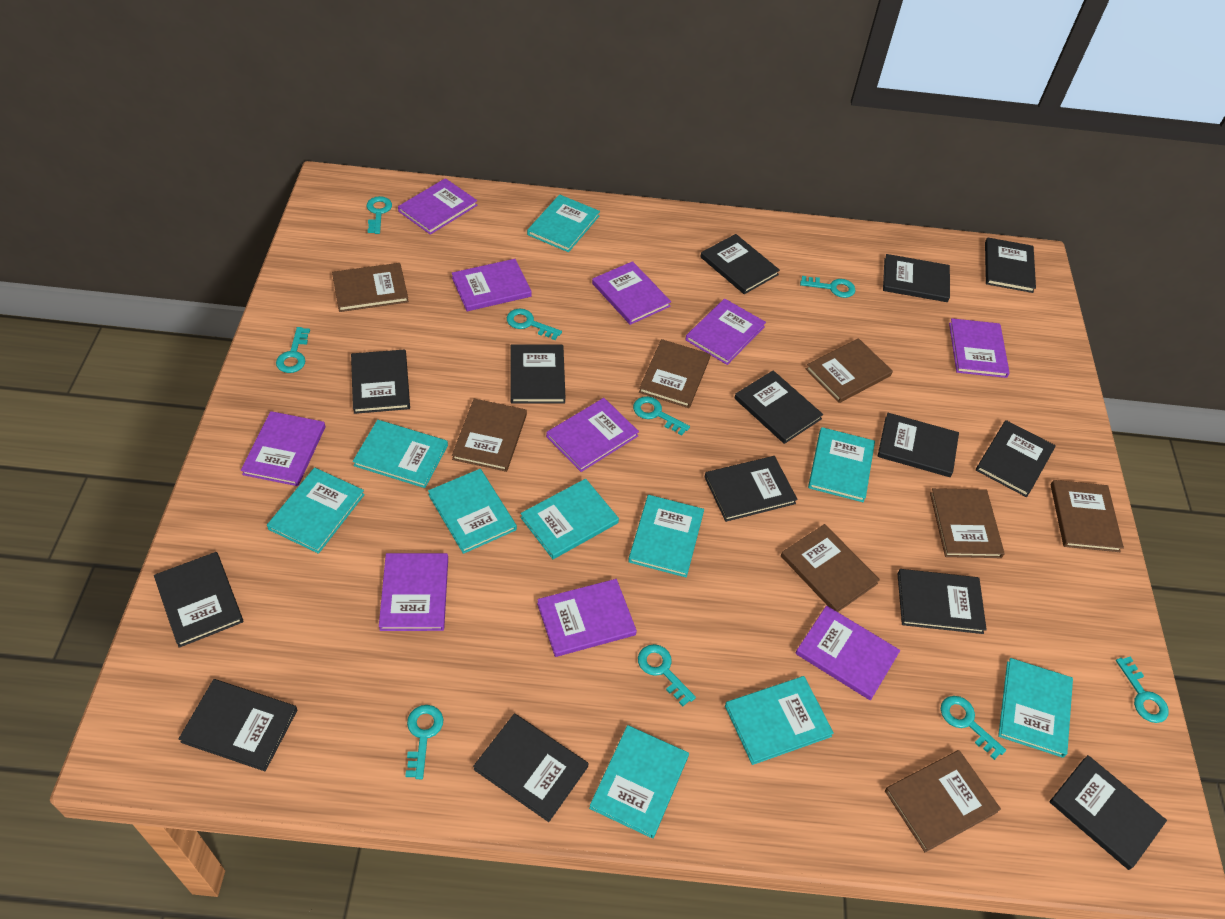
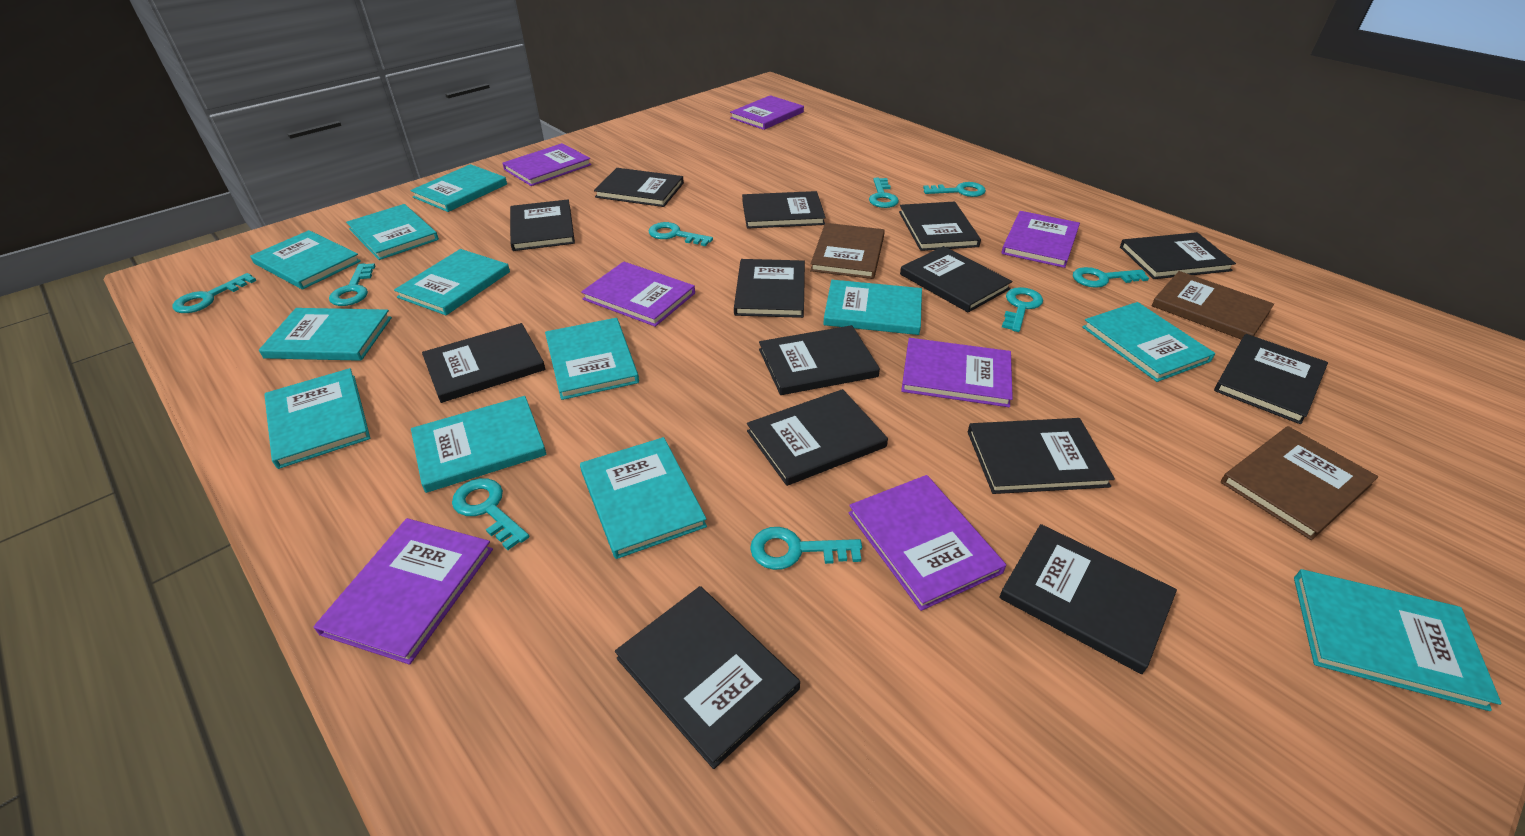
brown book: 8 -> 3
purple book: 10 -> 7
turquoise book: 10 -> 12

